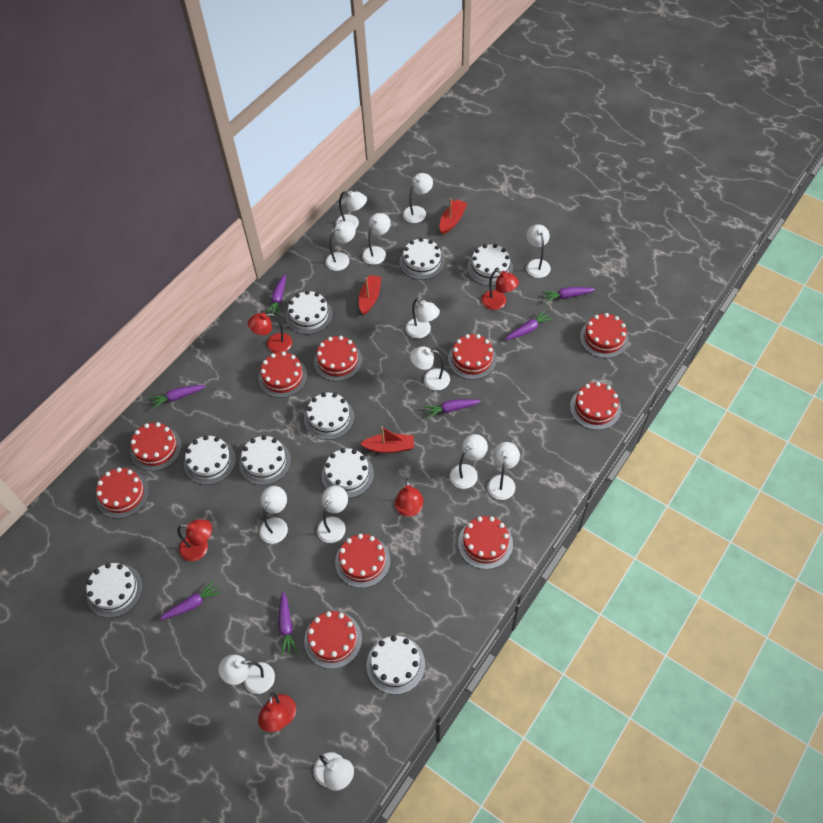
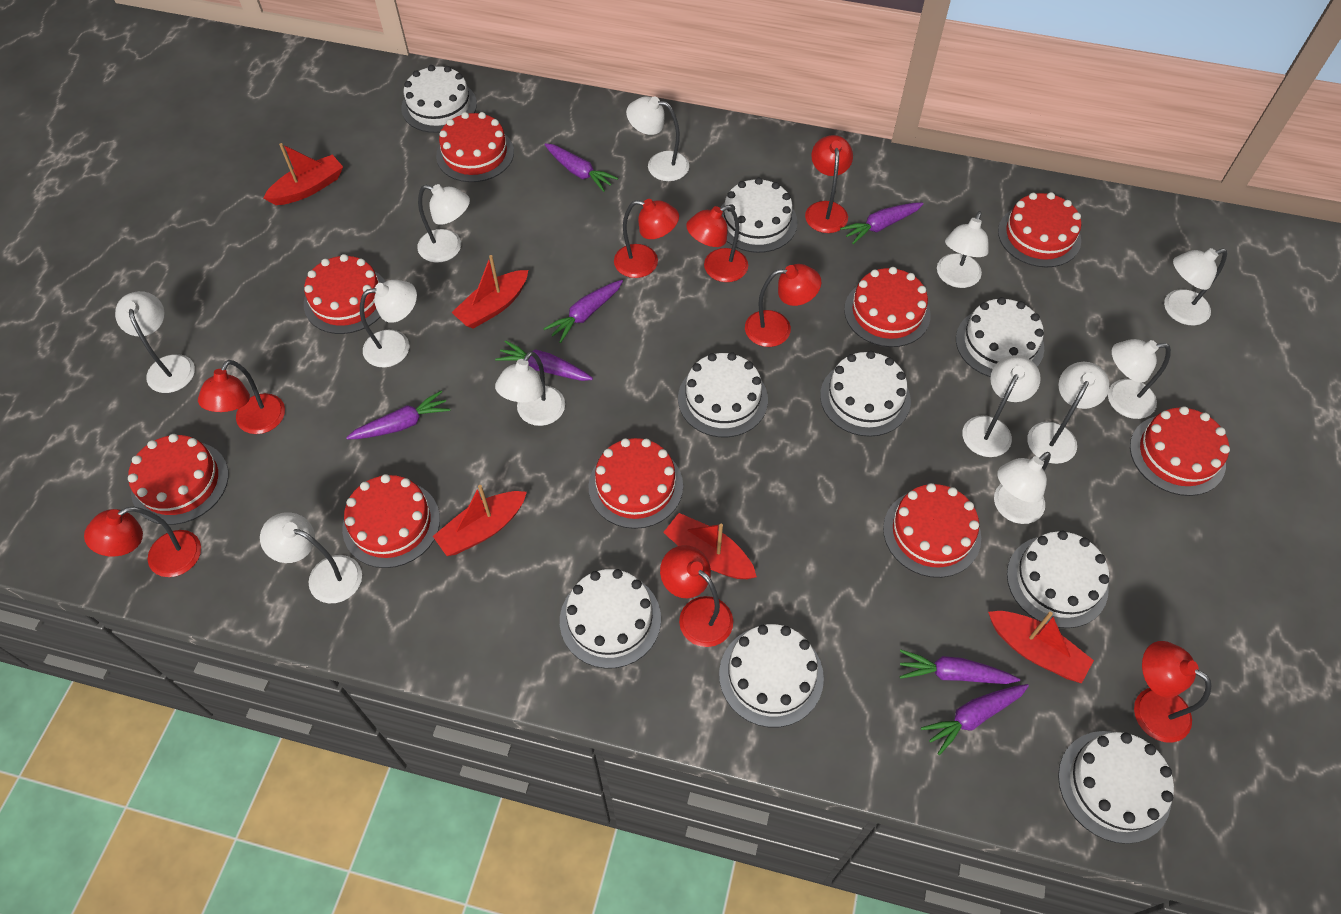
red boat: 3 -> 5
red cake: 10 -> 9
red lamp: 5 -> 8
white lamp: 13 -> 12

